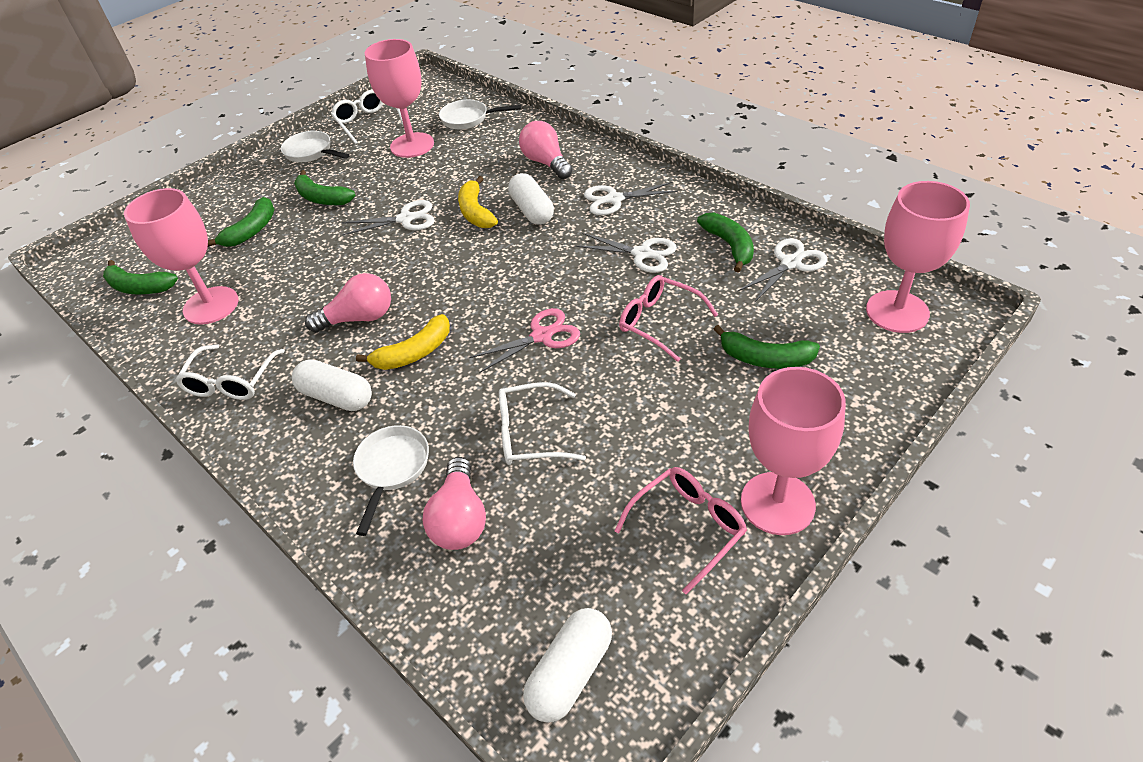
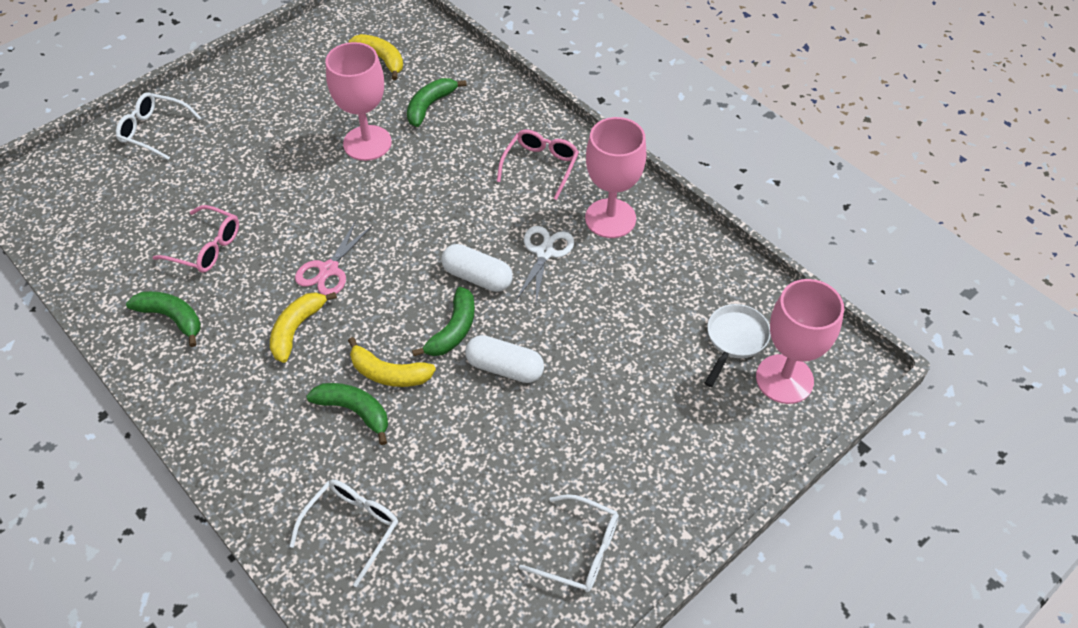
green banana: 5 -> 4
pink goblet: 4 -> 3
pink light bulb: 3 -> 0
white capsule: 3 -> 2
white pan: 3 -> 1
white scissors: 4 -> 1
yellow banana: 2 -> 3

